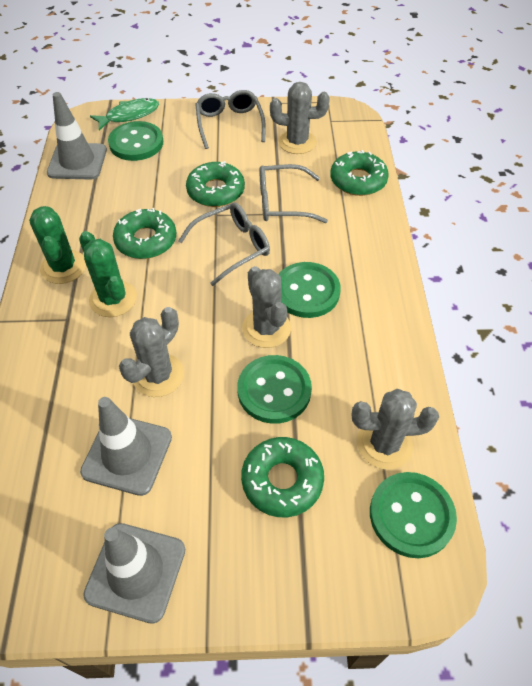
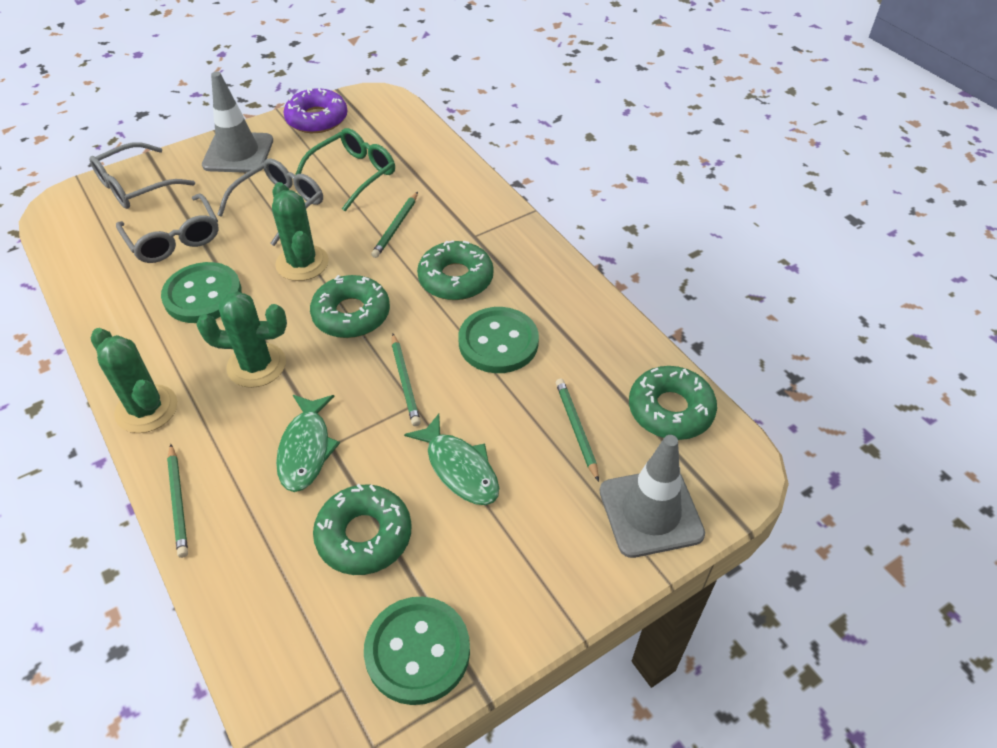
green button: 4 -> 3
green cactus: 2 -> 3
green fish: 1 -> 2
green glasses: 0 -> 1
green pencil: 0 -> 4
grey cactus: 4 -> 0
grey traffic cone: 3 -> 2
purple donut: 0 -> 1

